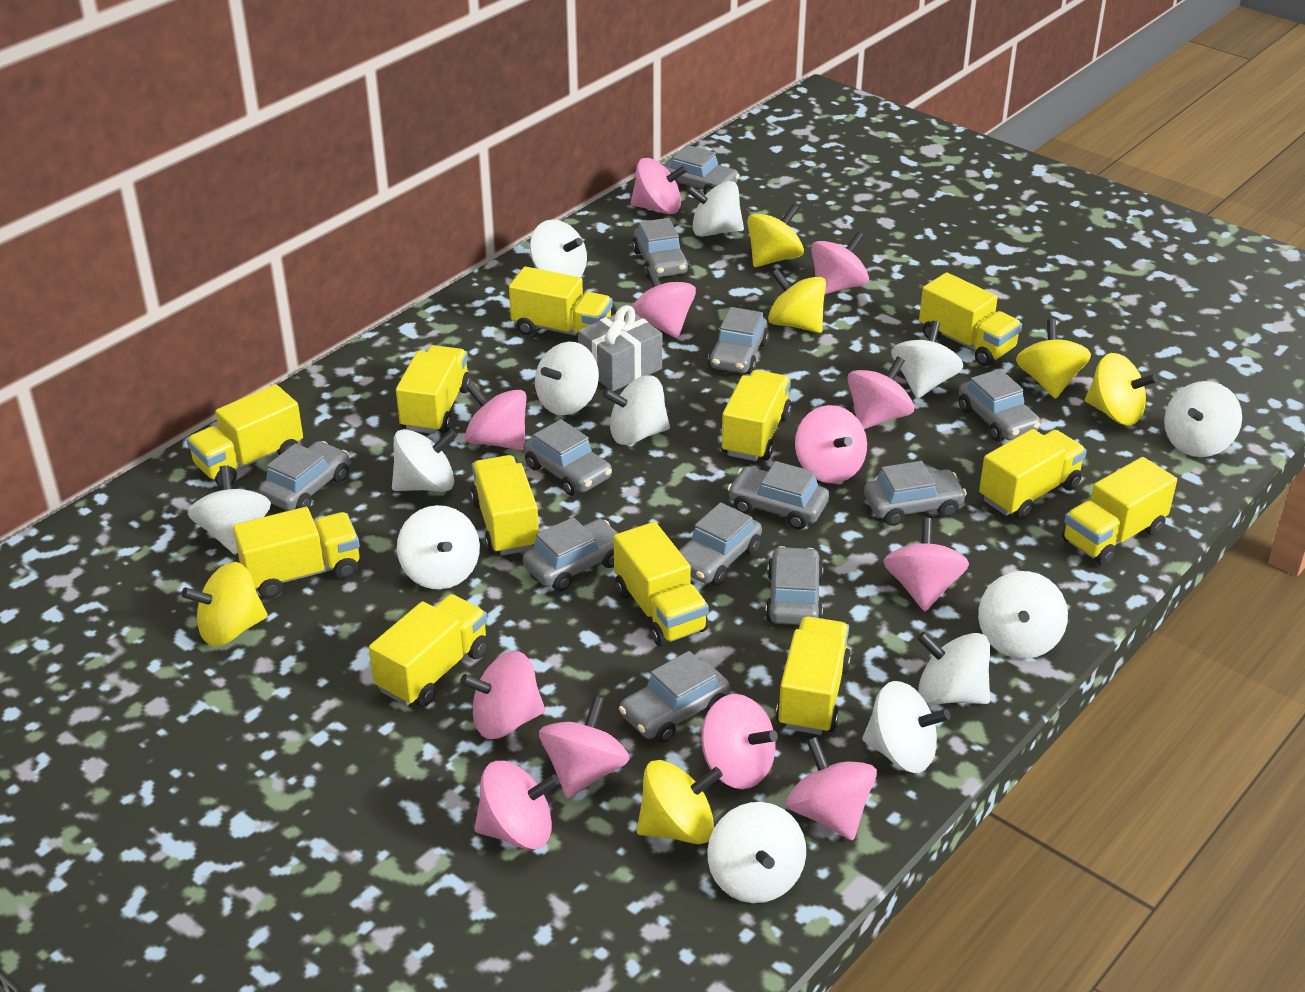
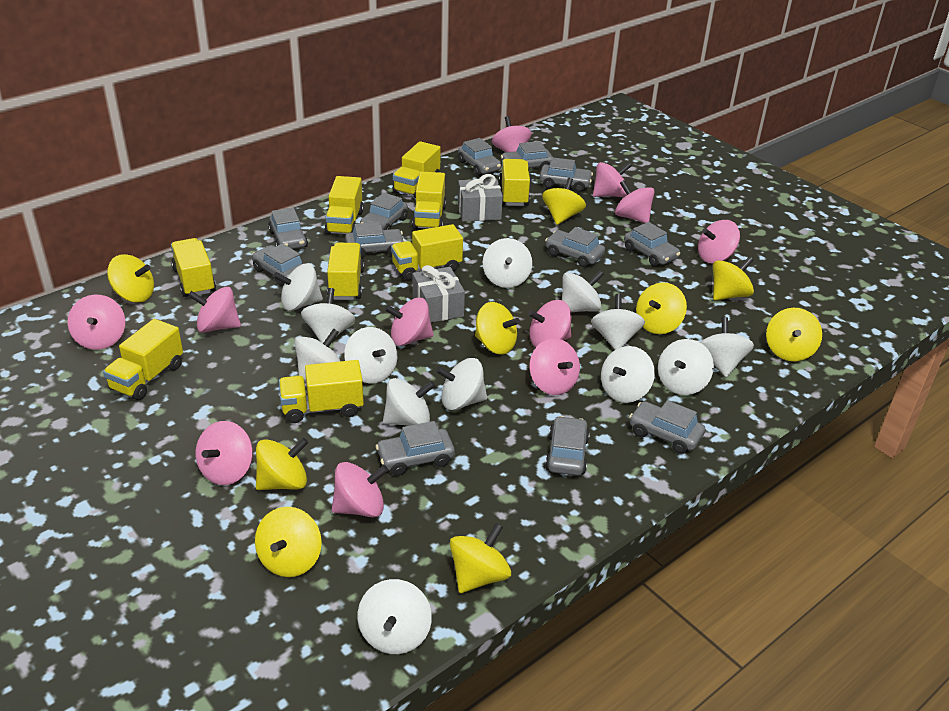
grey gift: 1 -> 2
pink spinning top: 12 -> 11
yellow spinning top: 6 -> 9
yellow truck: 12 -> 9

